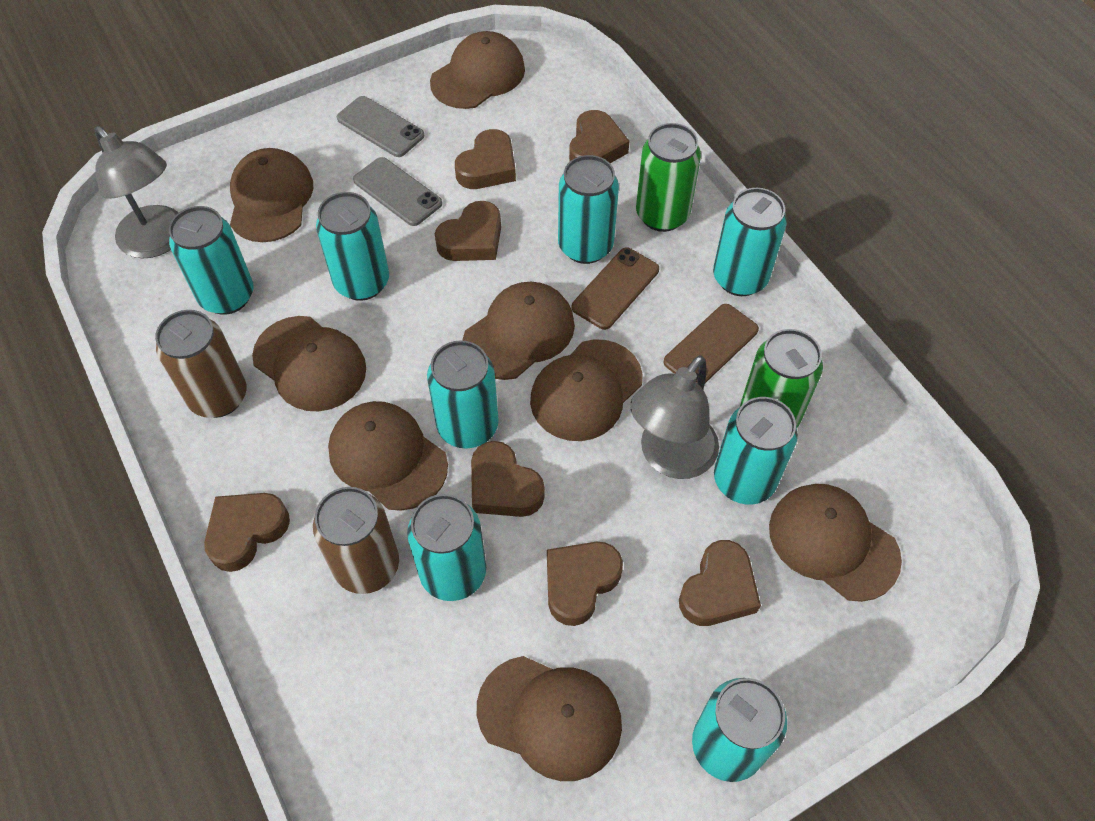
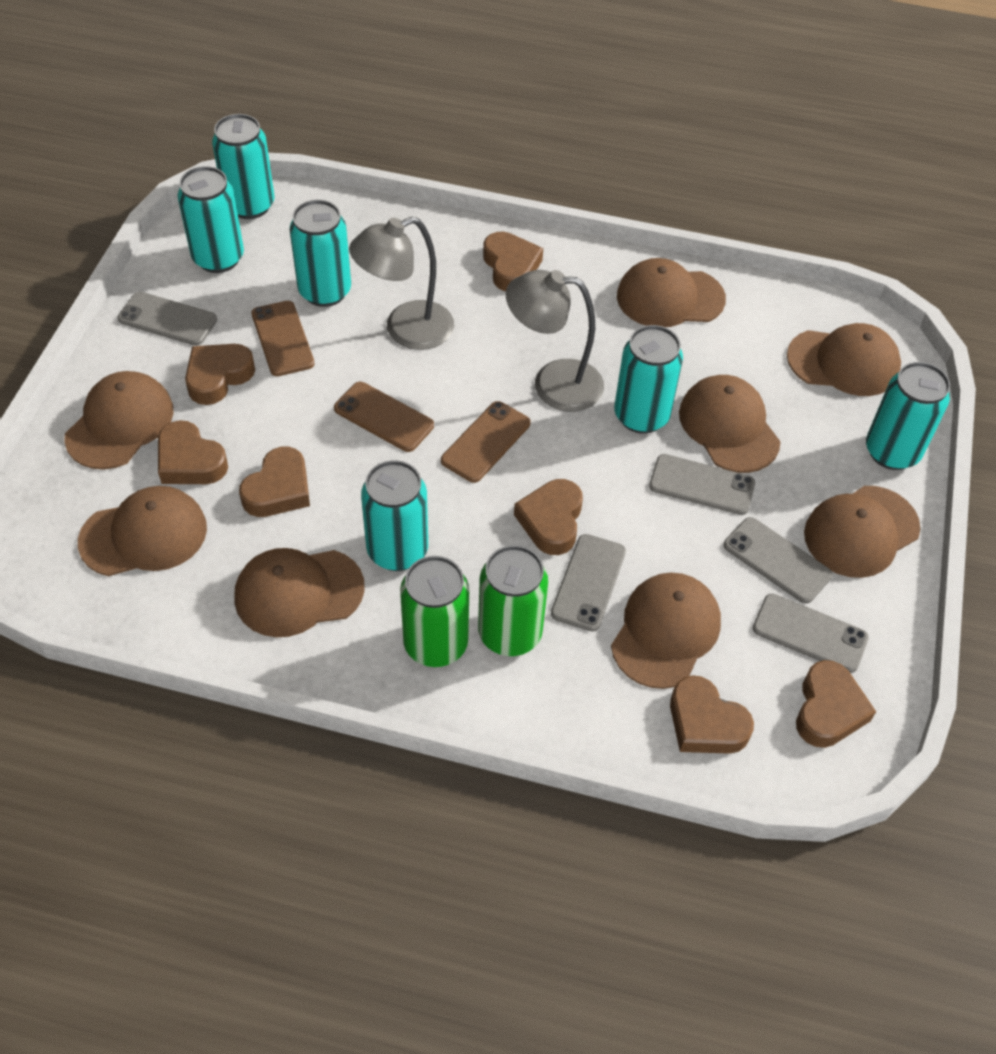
brown can: 2 -> 0
brown phone: 2 -> 3
grey phone: 2 -> 5
turquoise can: 8 -> 6

